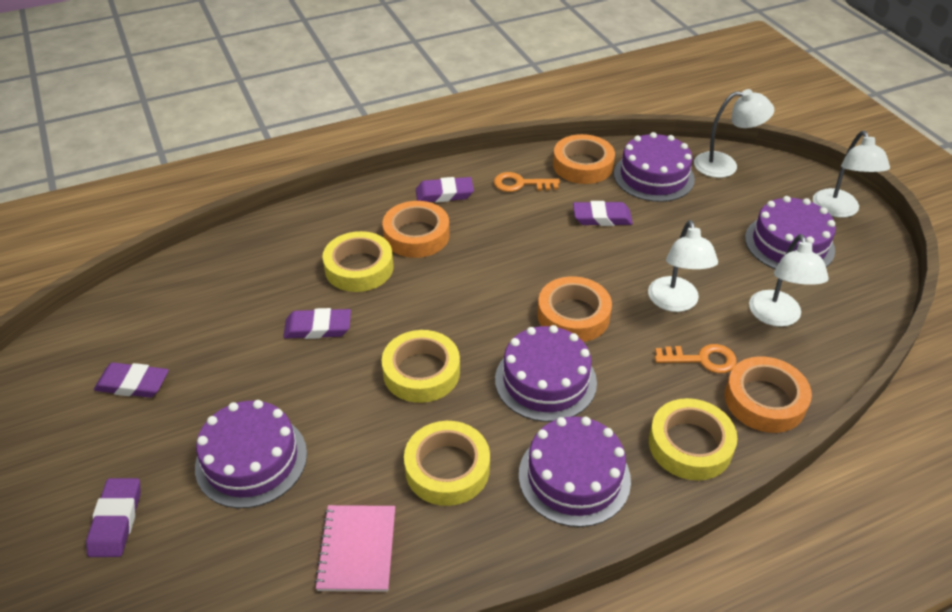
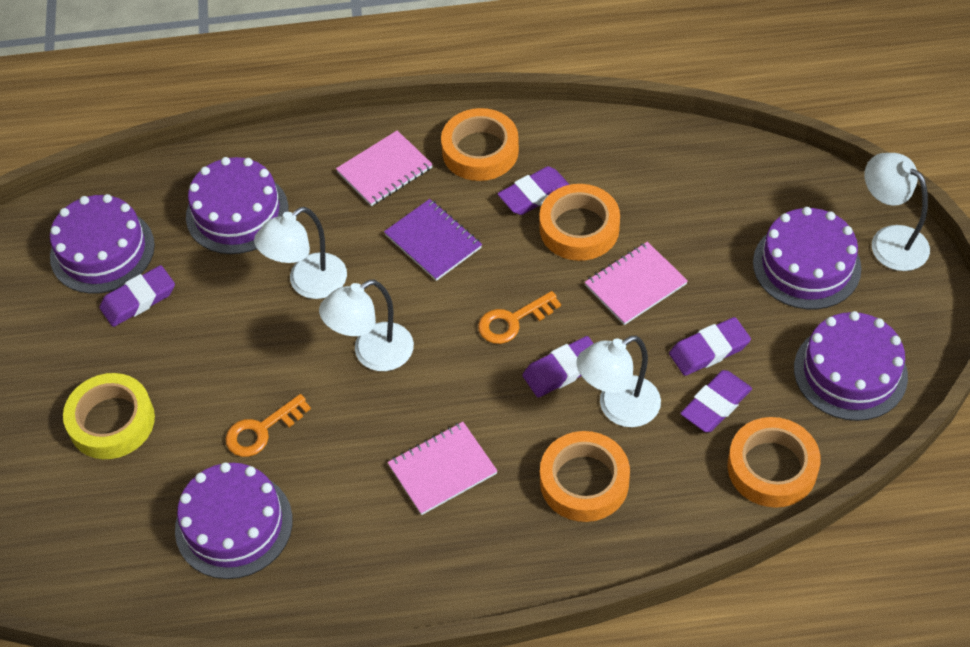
pink notebook: 1 -> 3
purple notebook: 0 -> 1
yellow tape: 4 -> 1

